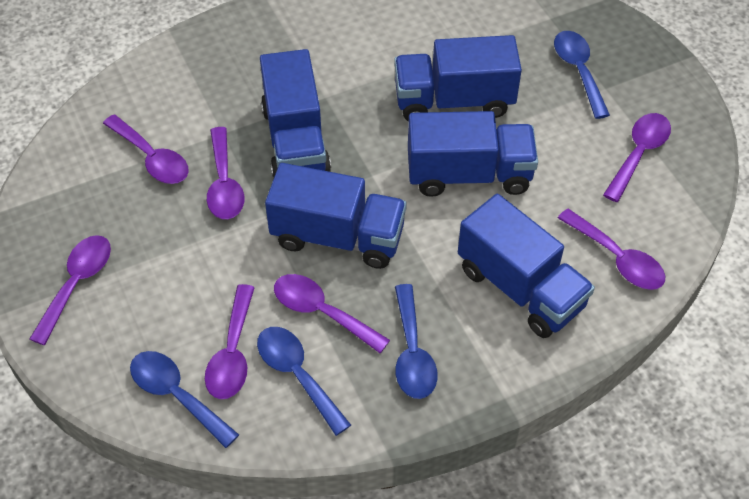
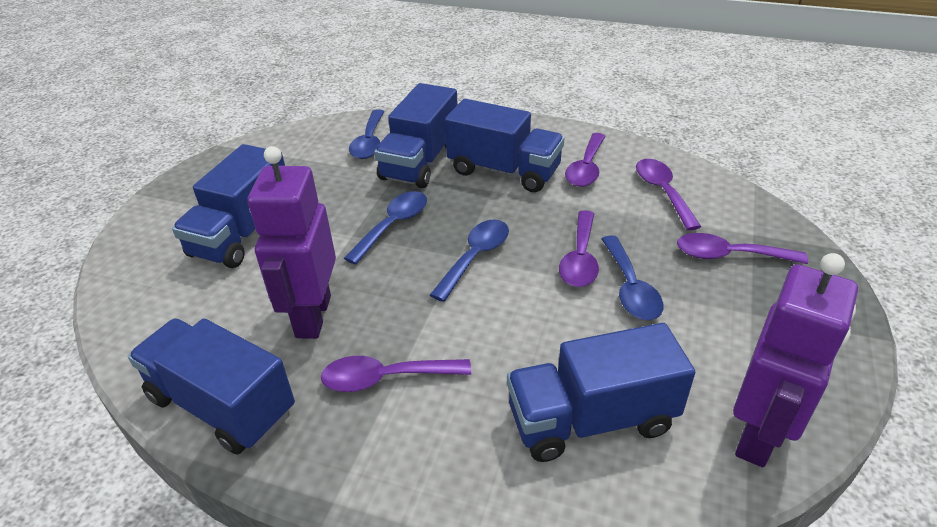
purple robot: 0 -> 2
purple spoon: 7 -> 5

